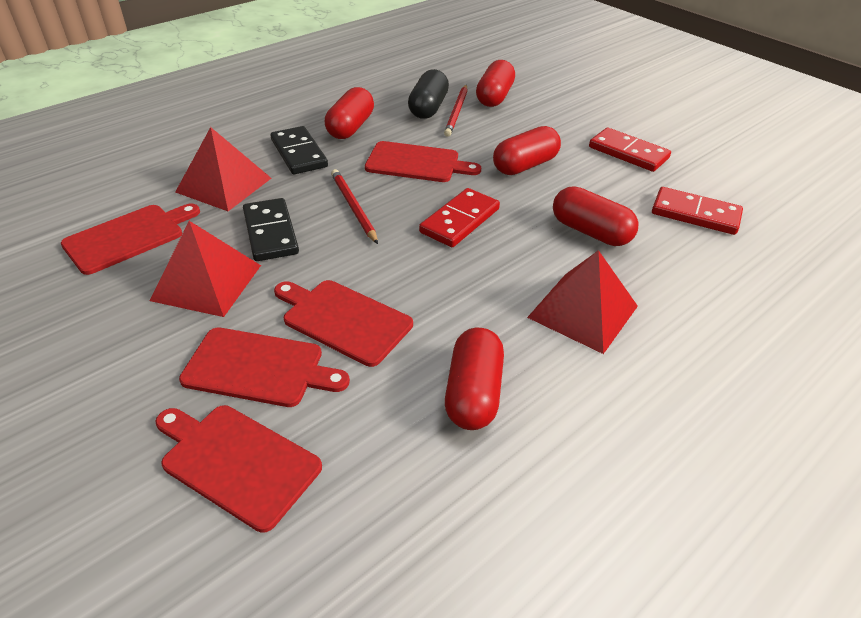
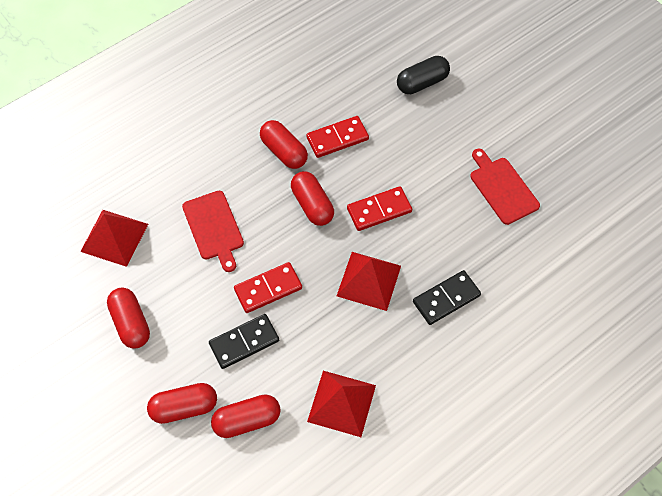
red cutting board: 5 -> 2
red pencil: 2 -> 0

